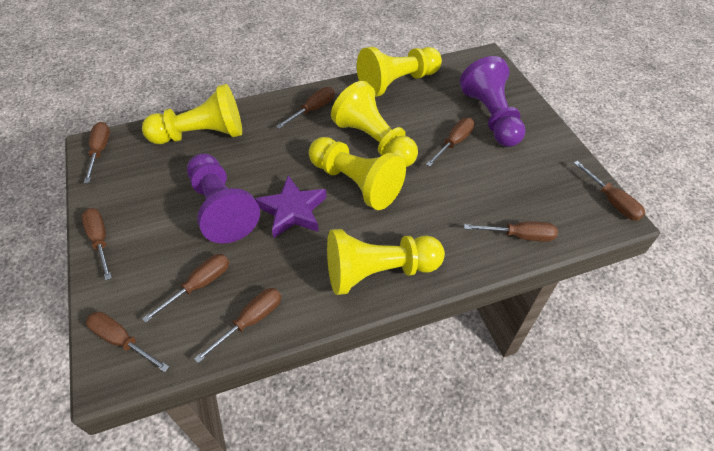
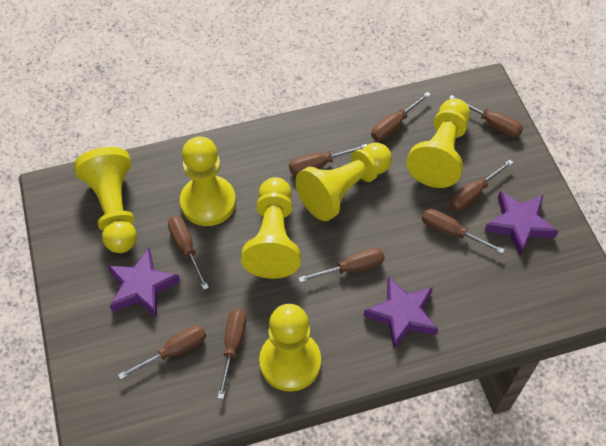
purple pawn: 2 -> 0
purple star: 1 -> 3
yellow pawn: 5 -> 6

